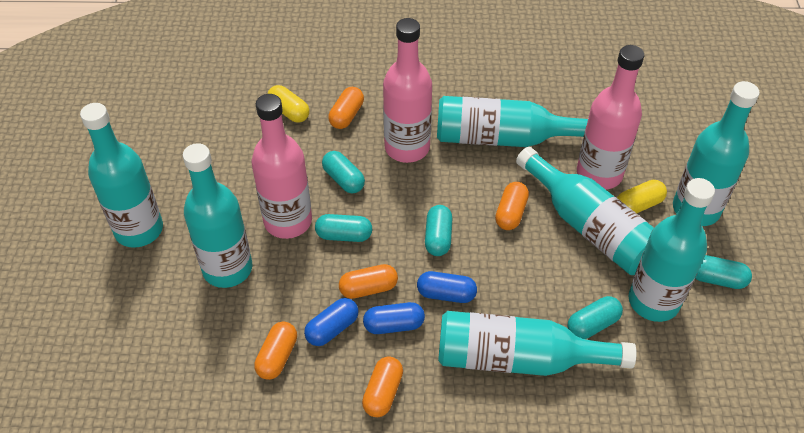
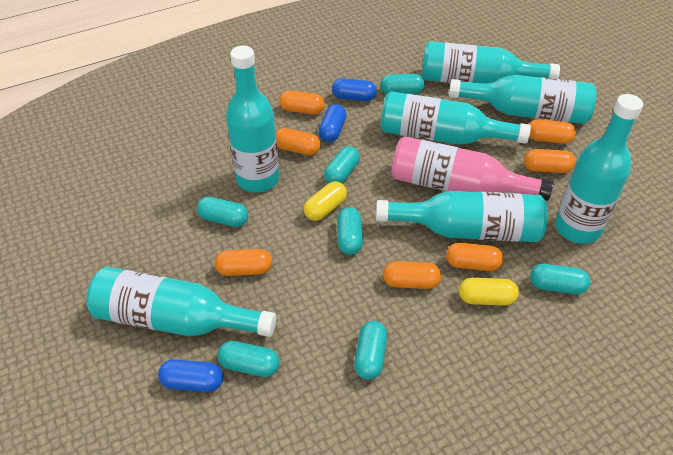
orange capsule: 5 -> 7
pink bottle: 3 -> 1
turquoise capsule: 5 -> 7

